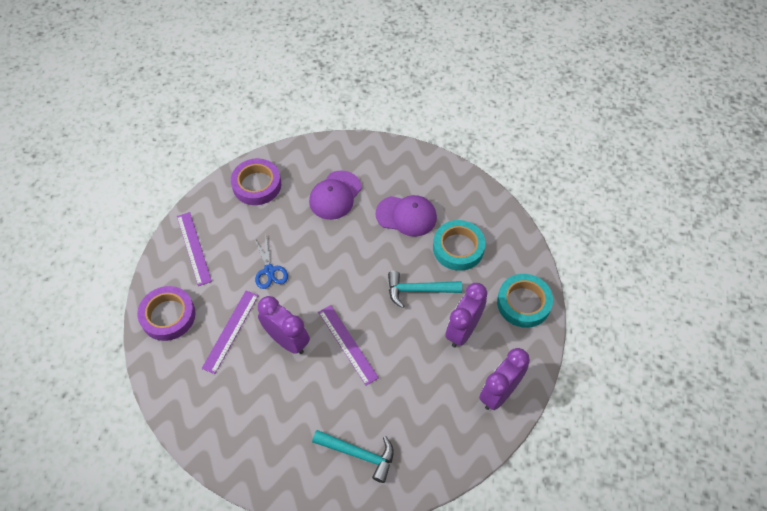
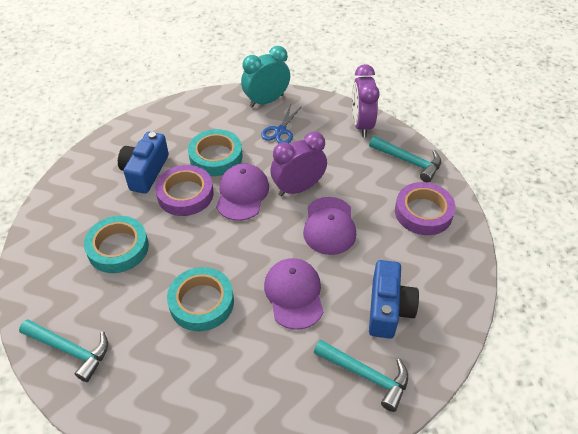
blue camera: 0 -> 2
purple cap: 2 -> 3
purple clock: 3 -> 2
purple ruler: 3 -> 0
turquoise clock: 0 -> 1
turquoise hammer: 2 -> 3
turquoise tape: 2 -> 3

